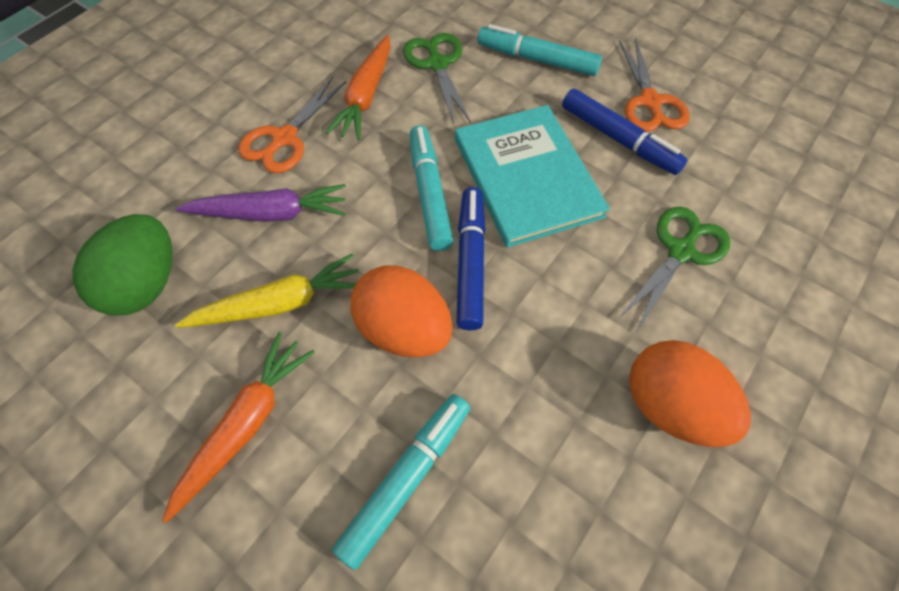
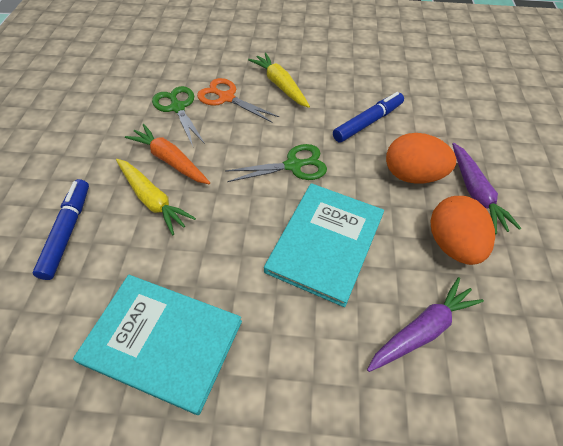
green egg: 1 -> 0
orange carrot: 2 -> 1
orange scissors: 2 -> 1
purple carrot: 1 -> 2
turquoise book: 1 -> 2
turquoise marker: 3 -> 0
yellow carrot: 1 -> 2

